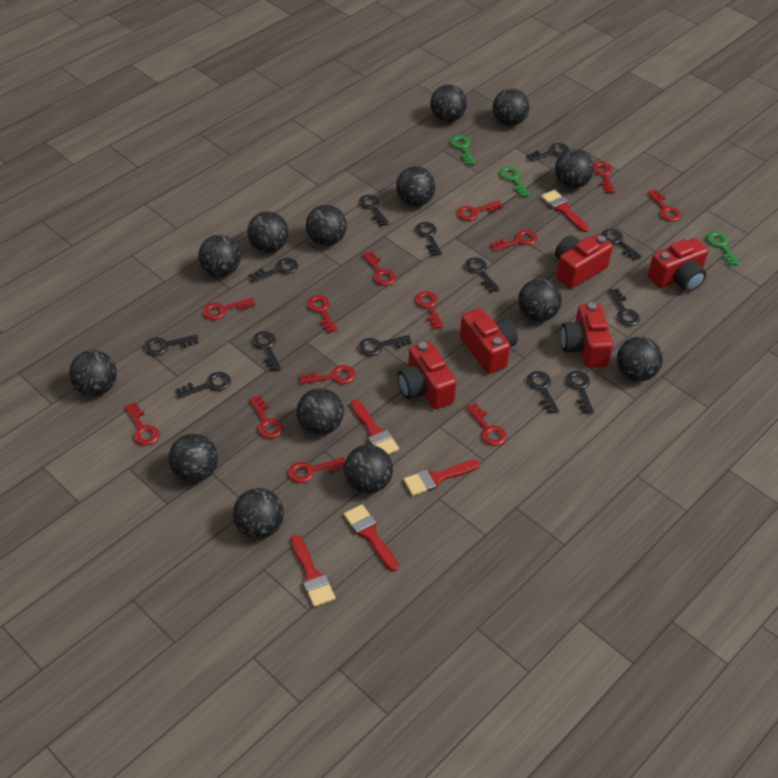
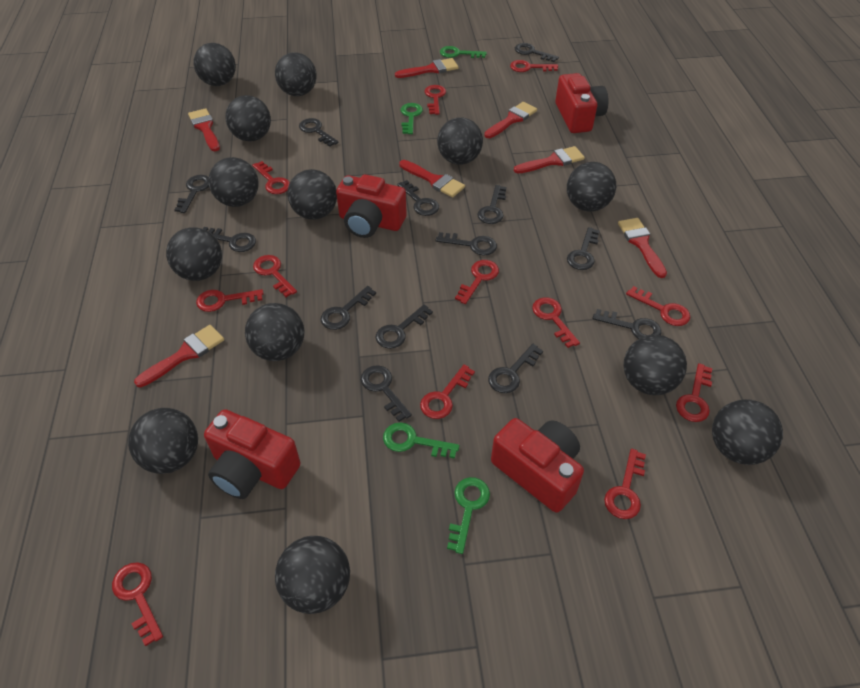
black ball: 14 -> 13
green key: 3 -> 4
red brush: 5 -> 7
red camera: 5 -> 4
red key: 13 -> 12

